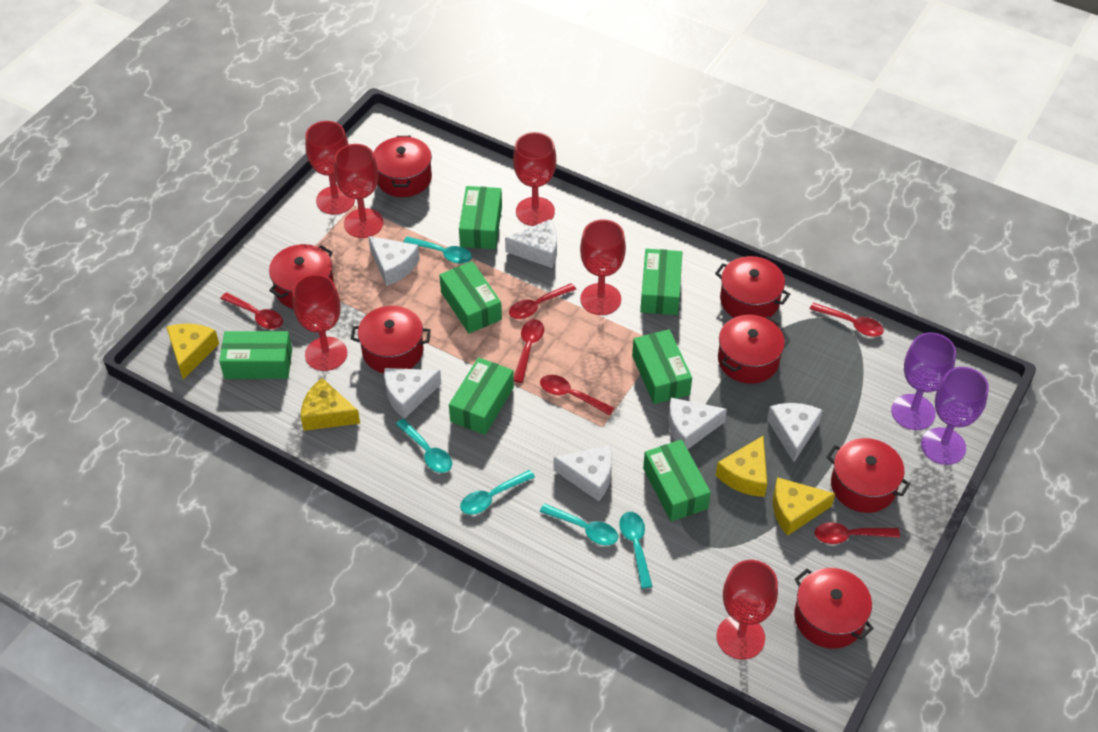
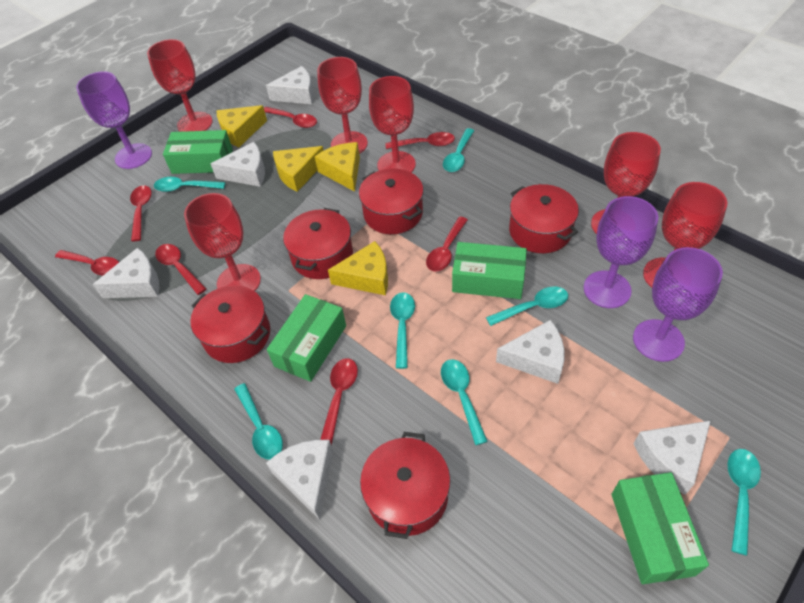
green box: 7 -> 4
purple goblet: 2 -> 3
red pot: 7 -> 5
red spoon: 6 -> 7
turquoise spoon: 5 -> 7

